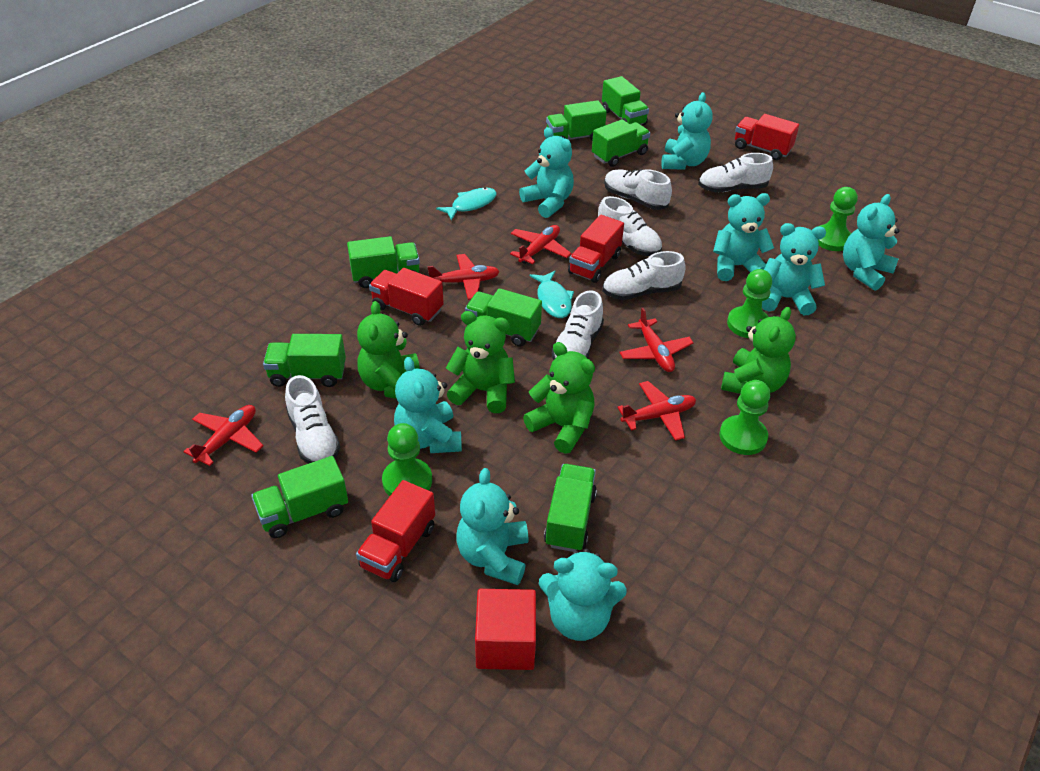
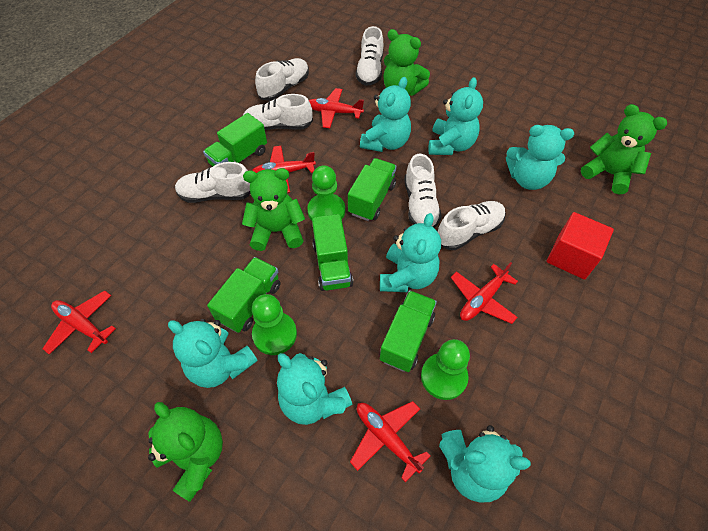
green pawn: 4 -> 3
green truck: 8 -> 5
red truck: 4 -> 0
turquoise fish: 2 -> 0
turquoise teddy bear: 8 -> 7

